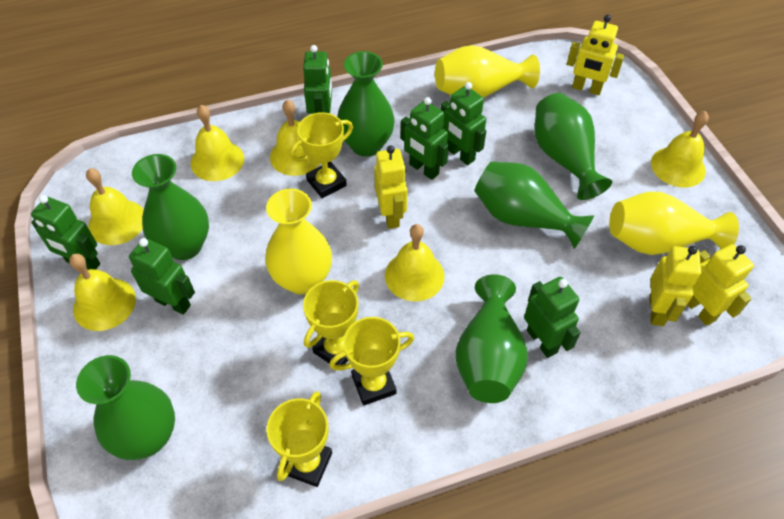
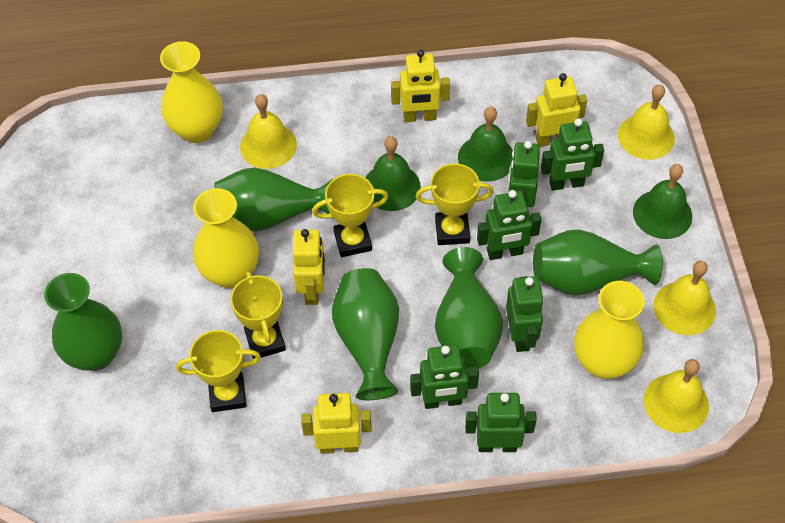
green bell: 0 -> 3
green vase: 6 -> 5
yellow bell: 6 -> 4

